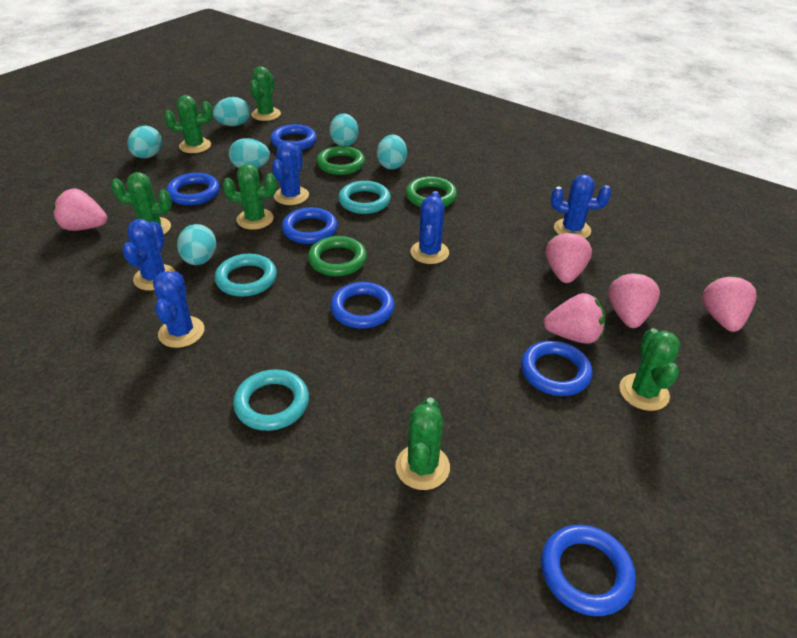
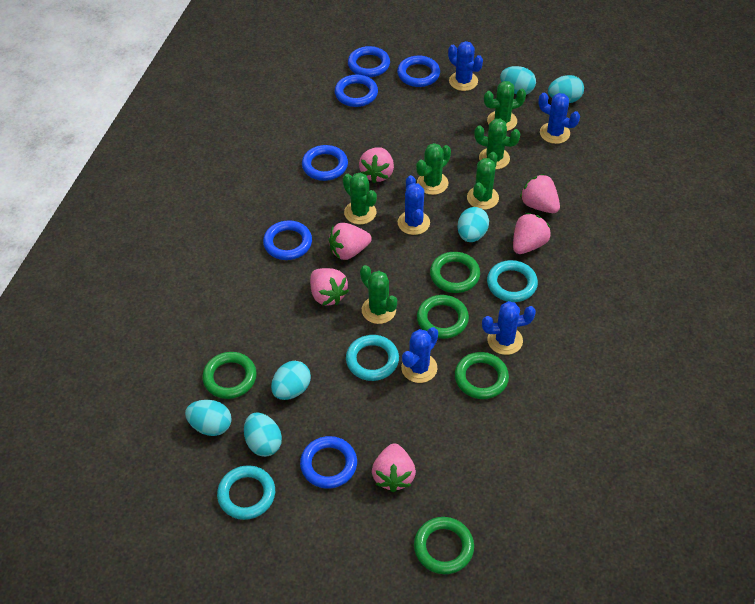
green ring: 3 -> 5
pink strawberry: 5 -> 6

